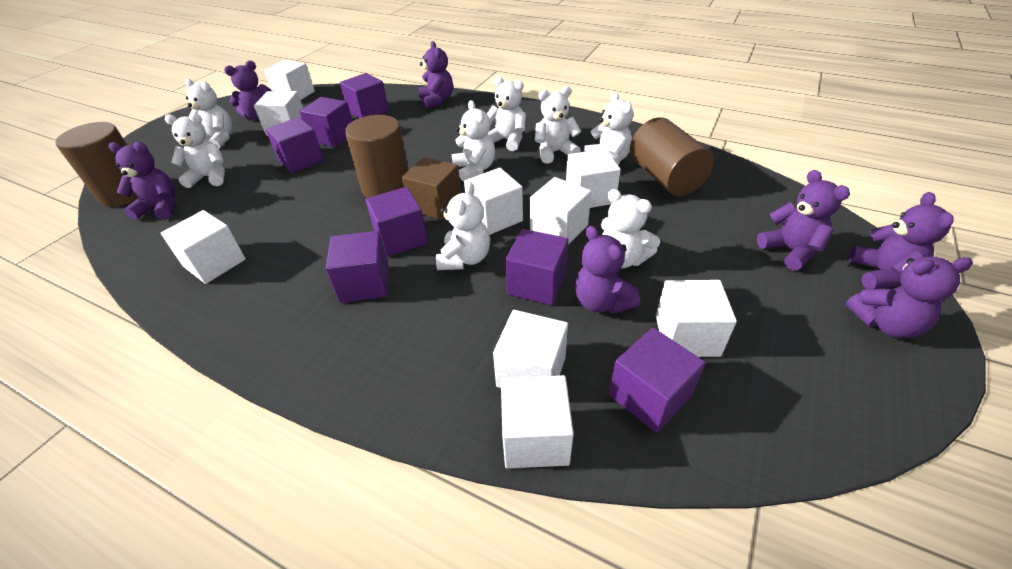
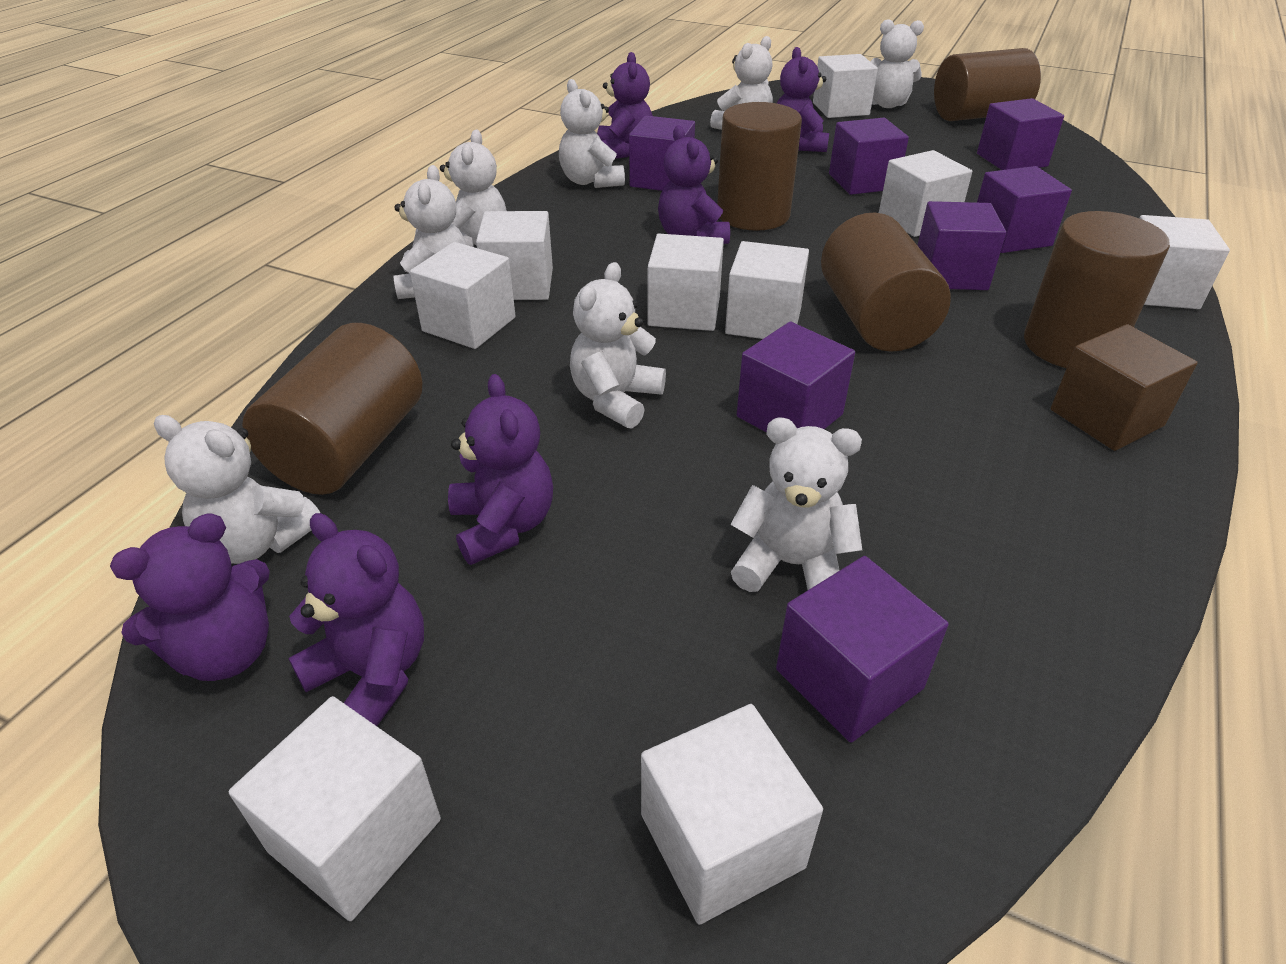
brown cylinder: 3 -> 5
purple teddy bear: 7 -> 6

